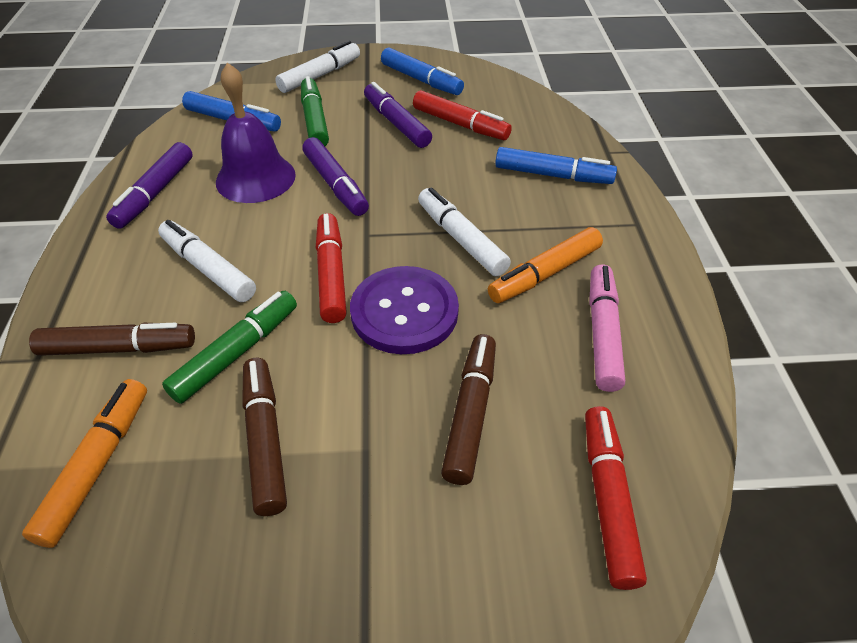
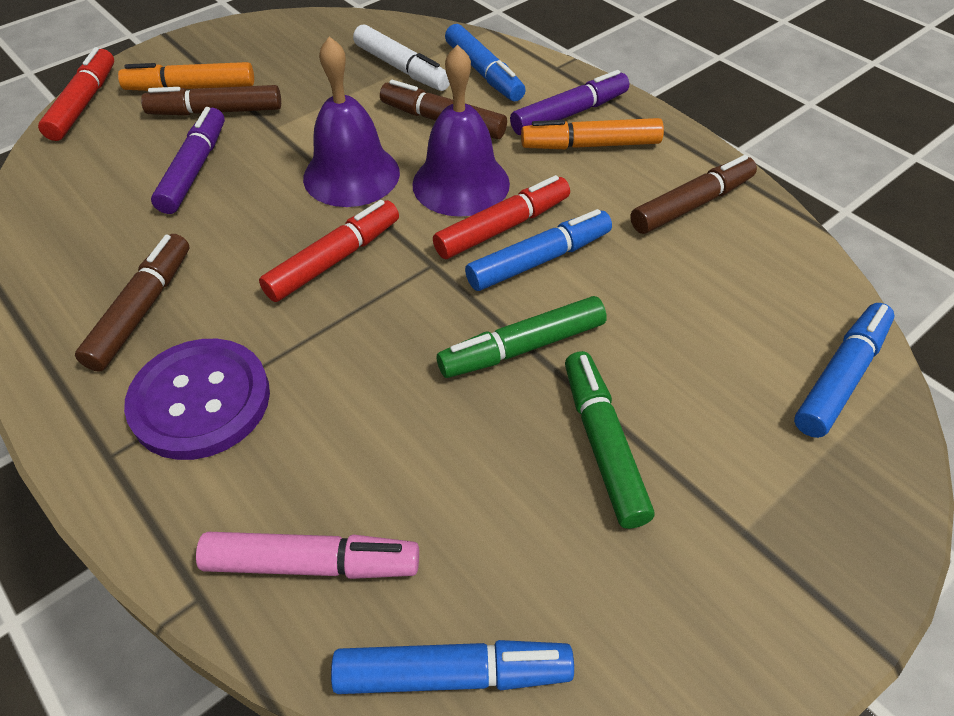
blue marker: 3 -> 4
brown marker: 3 -> 4
purple bell: 1 -> 2
purple marker: 3 -> 2
white marker: 3 -> 1

